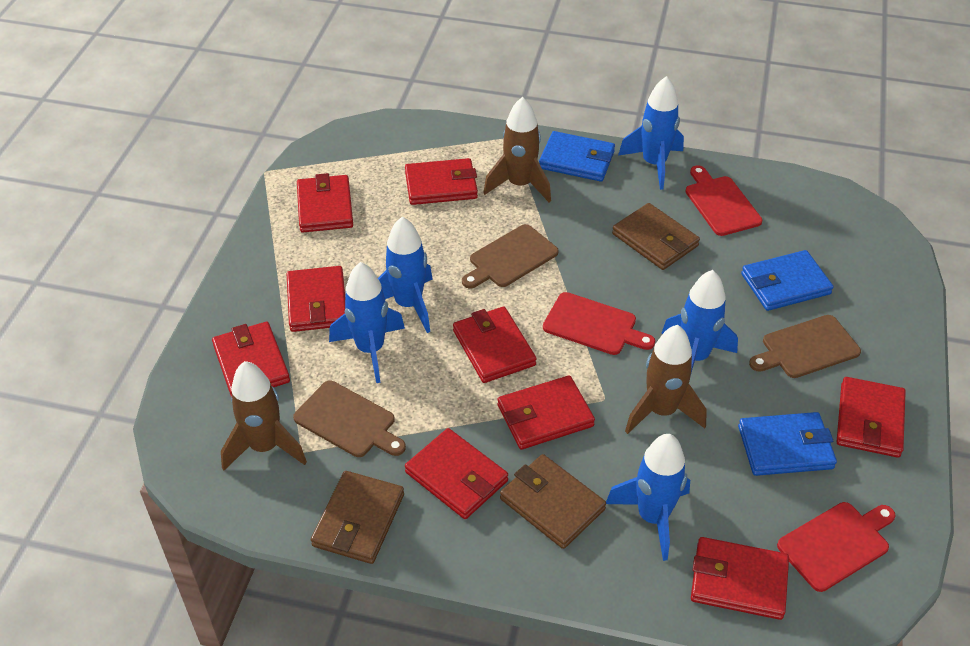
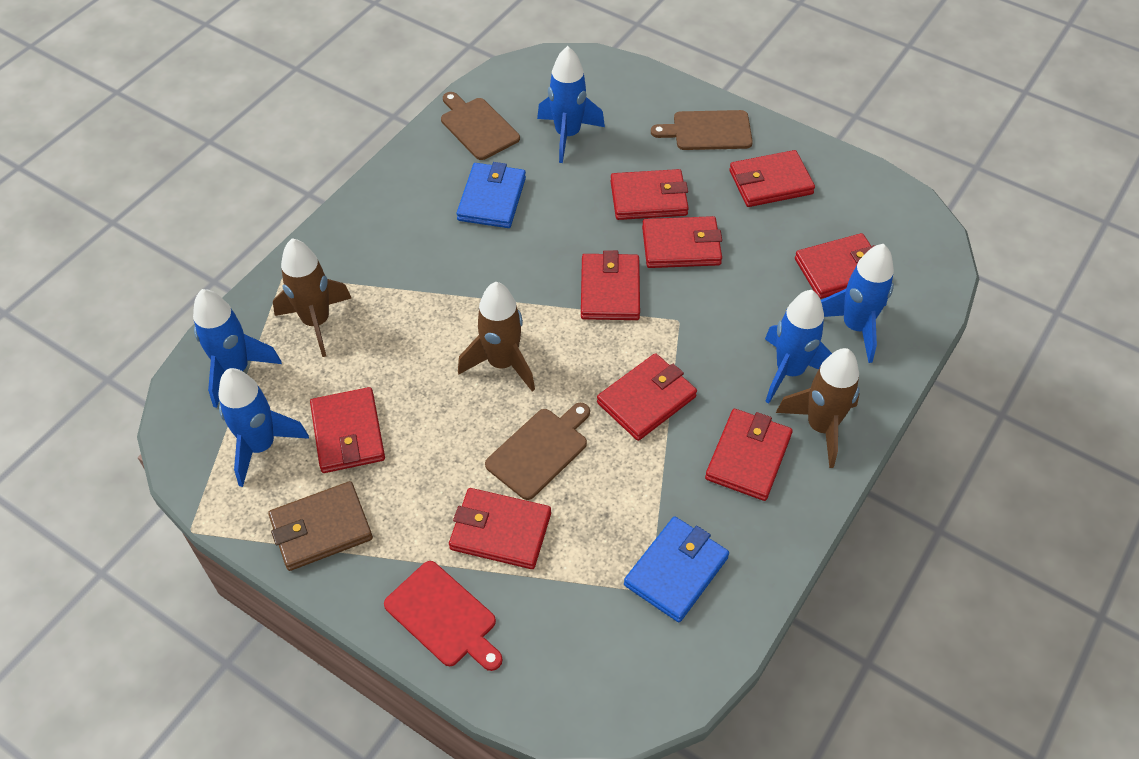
blue wallet: 3 -> 2
brown wallet: 3 -> 1
red cutting board: 3 -> 1

